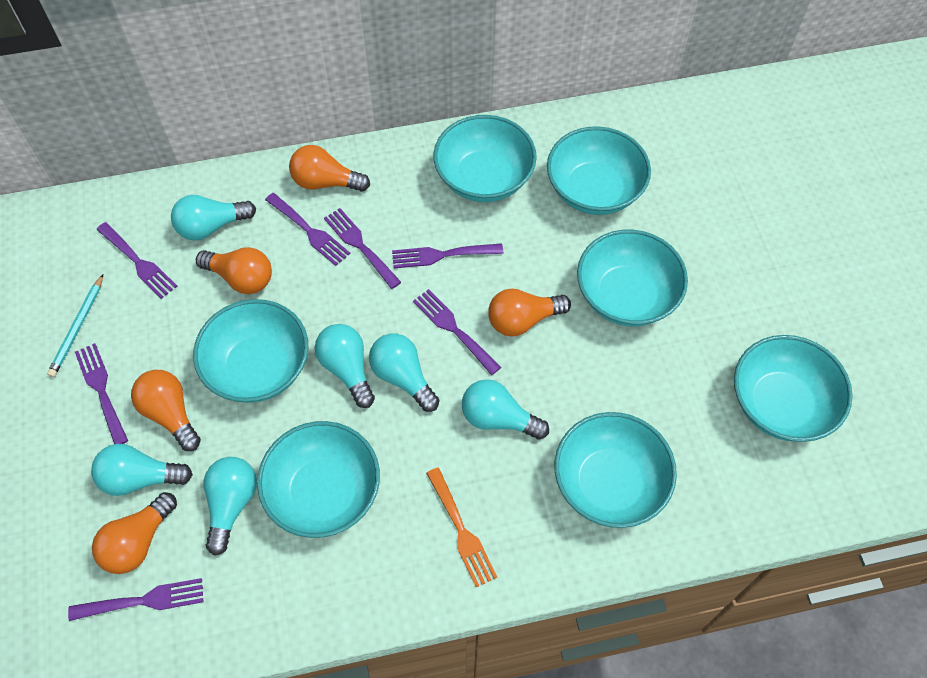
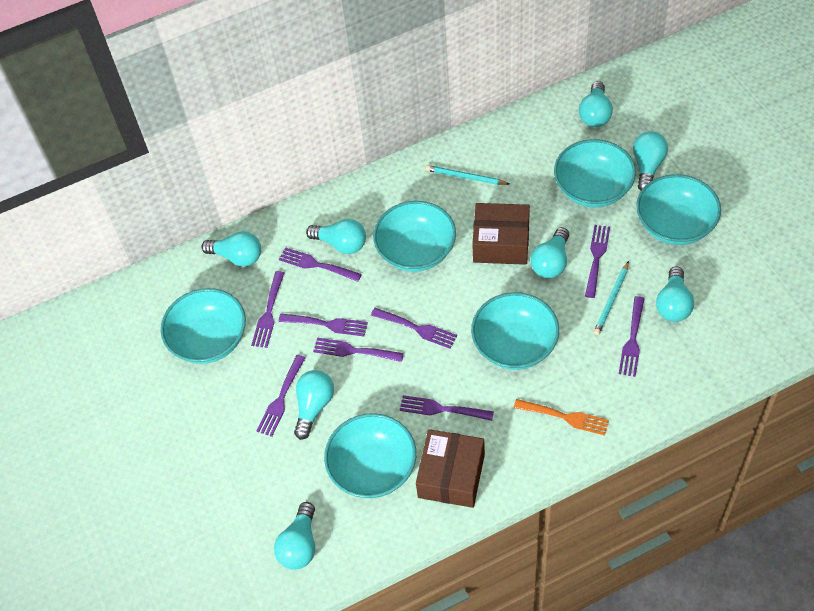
brown box: 0 -> 2
orange light bulb: 5 -> 0
purple fork: 7 -> 9
turquoise bowl: 7 -> 6
turquoise light bulb: 6 -> 8
turquoise pencil: 1 -> 2

